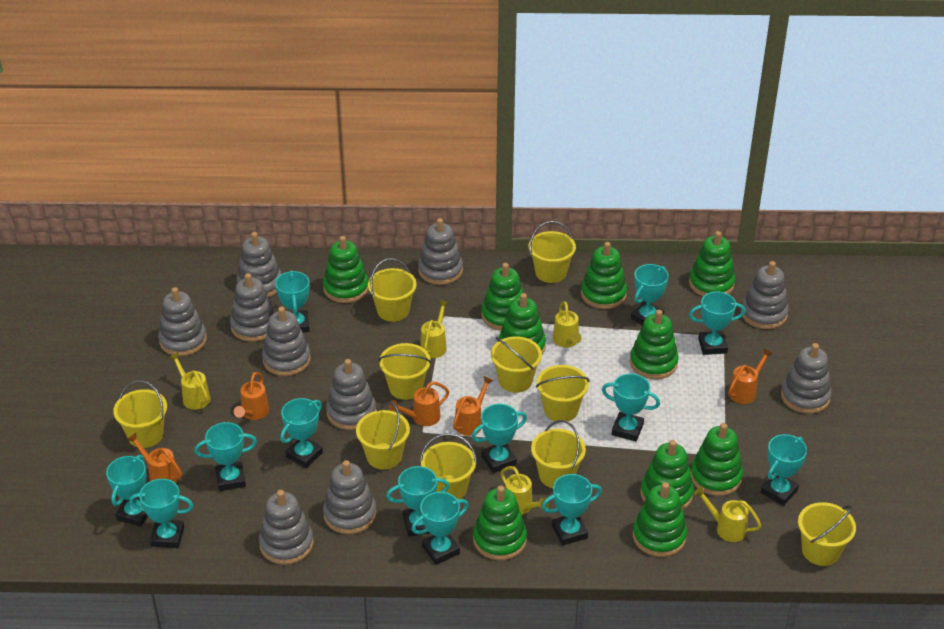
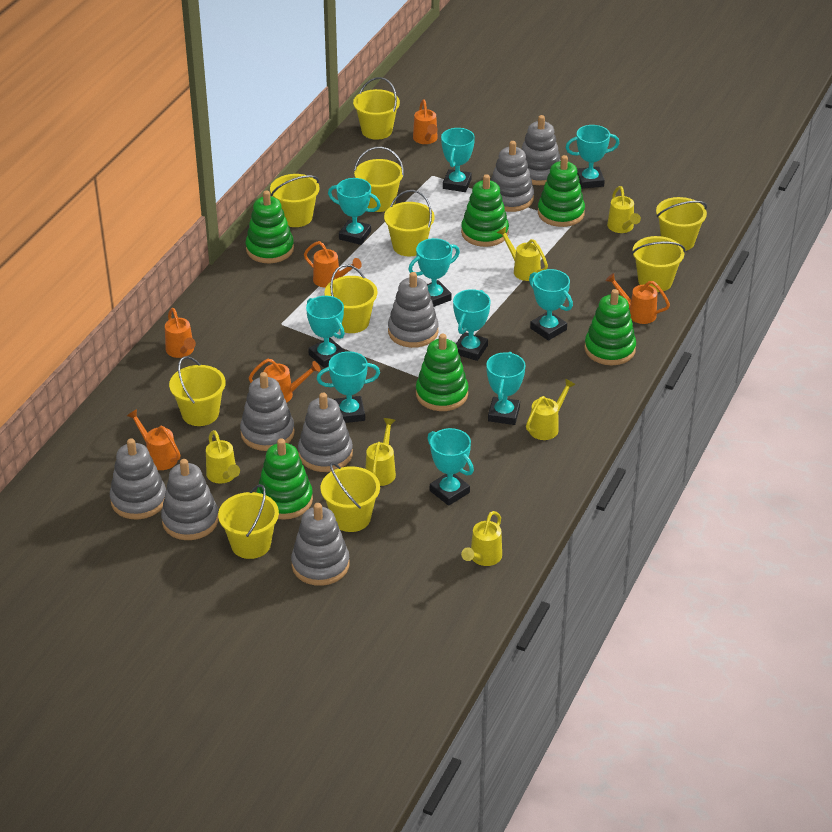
green stacking toy: 10 -> 6
grey stacking toy: 10 -> 8
orange watering can: 5 -> 6
turquoise trophy: 13 -> 10
yellow watering can: 5 -> 6

